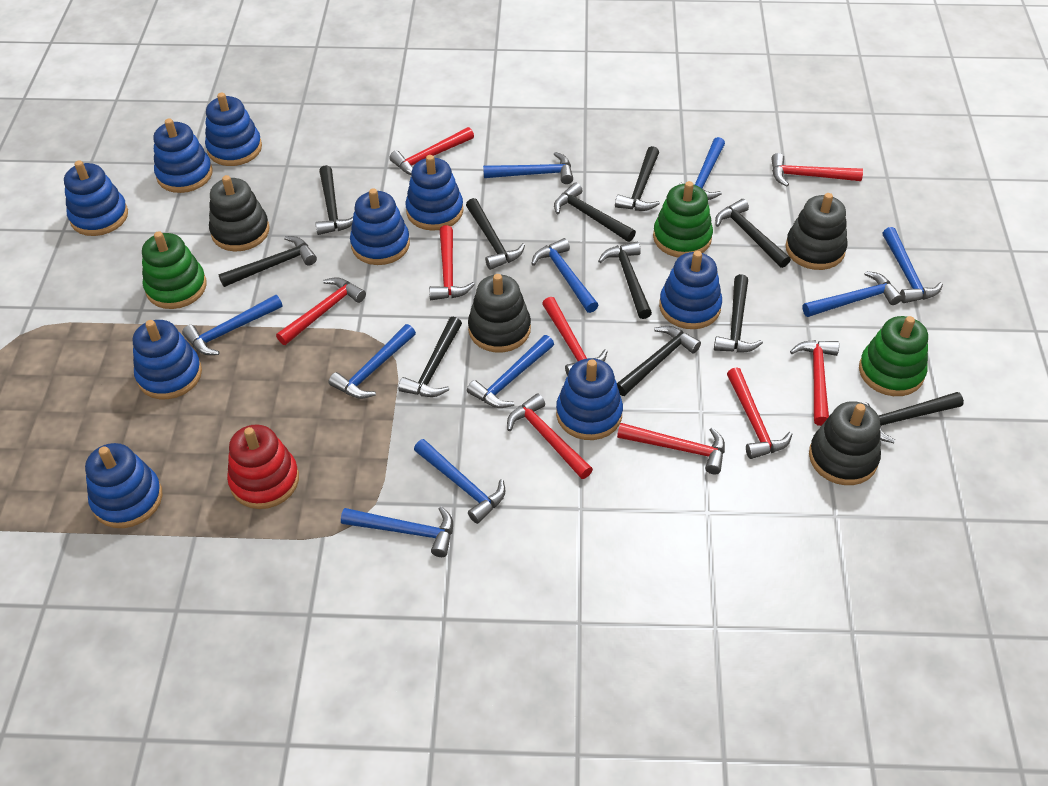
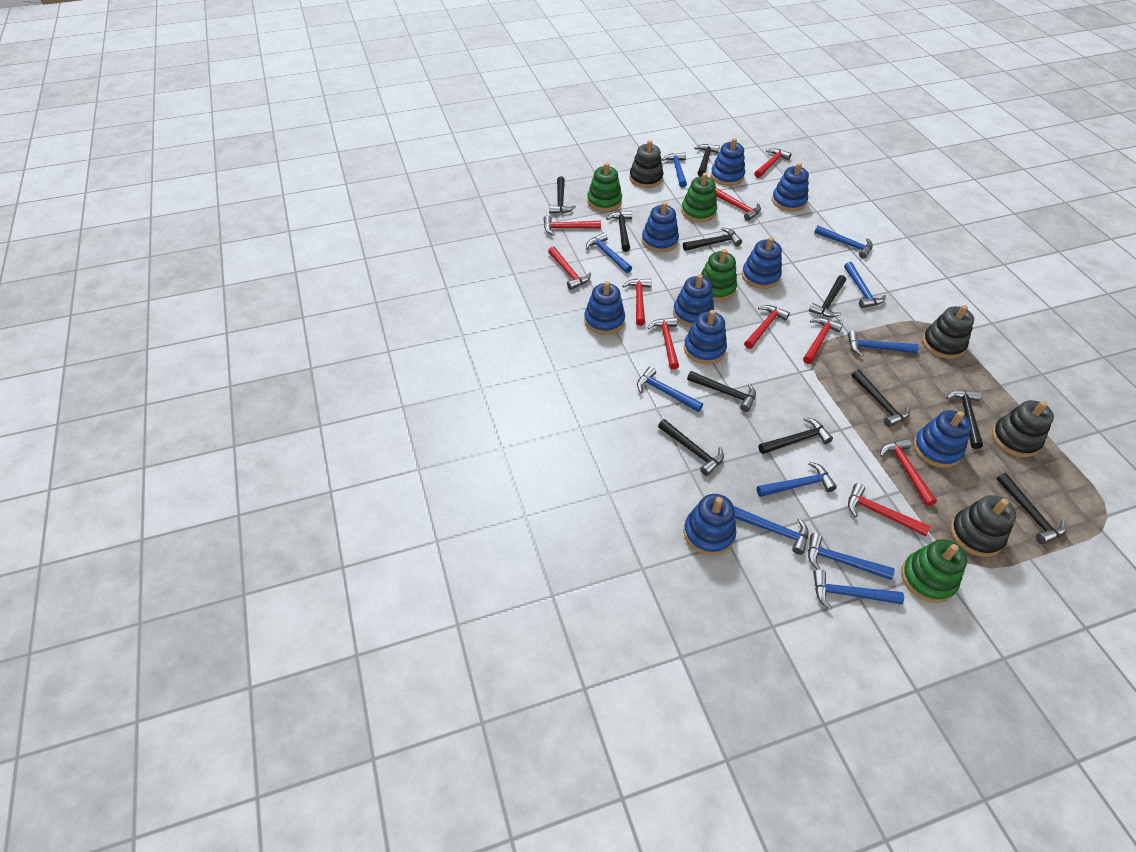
green stacking toy: 3 -> 4
red hammer: 9 -> 10
red stacking toy: 1 -> 0

